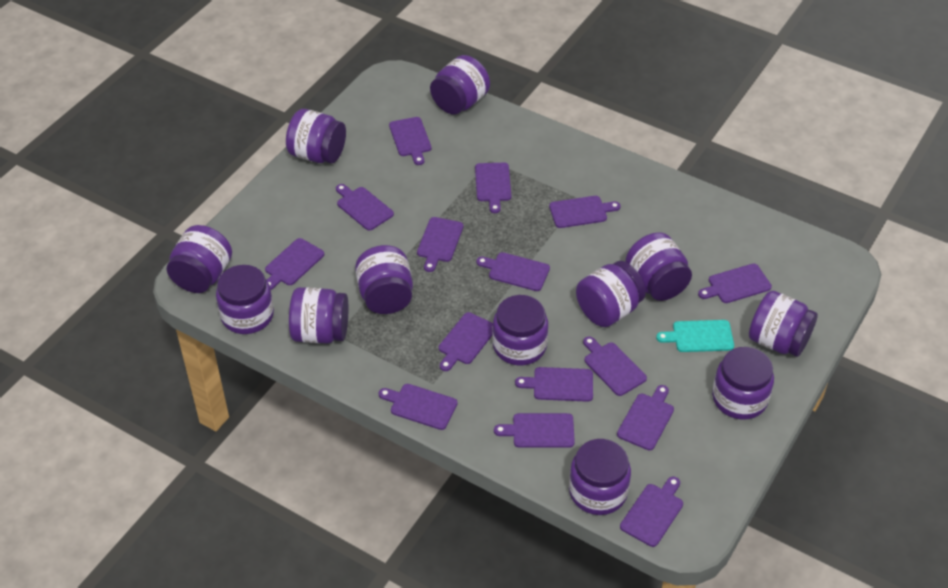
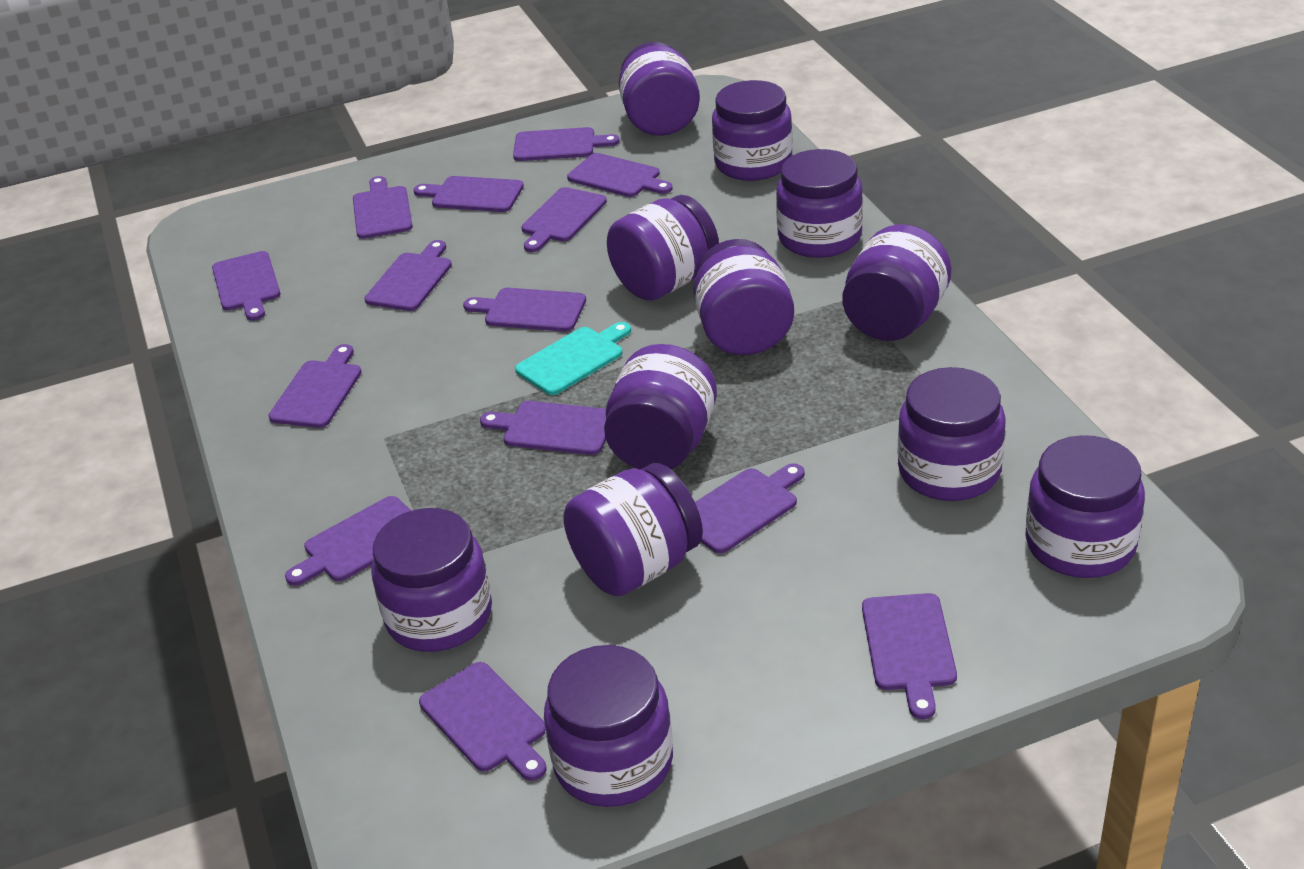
purple cutting board: 15 -> 14

